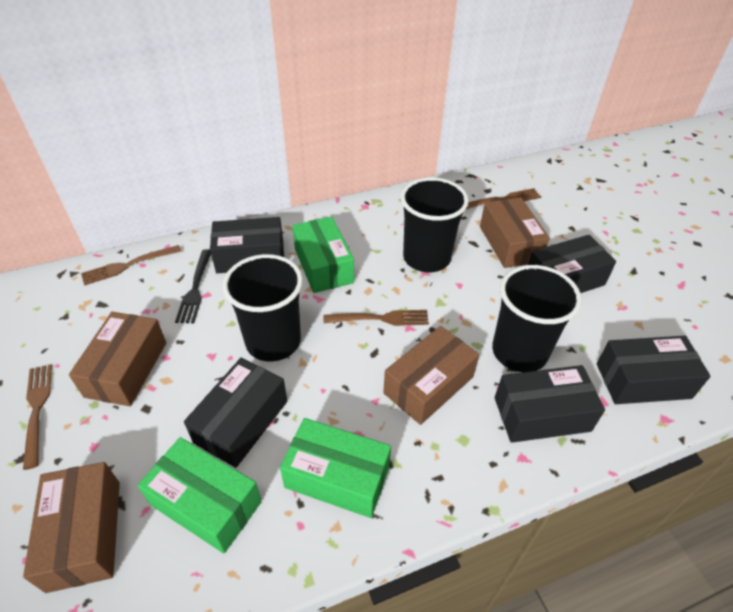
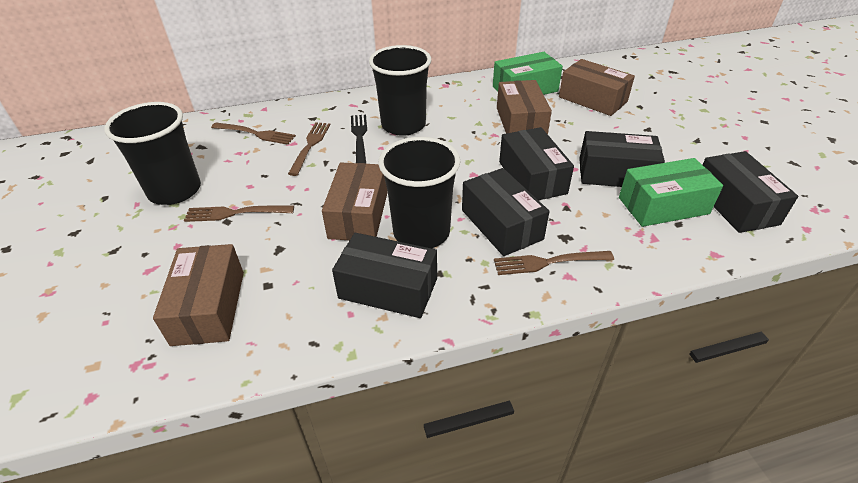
green box: 3 -> 2

